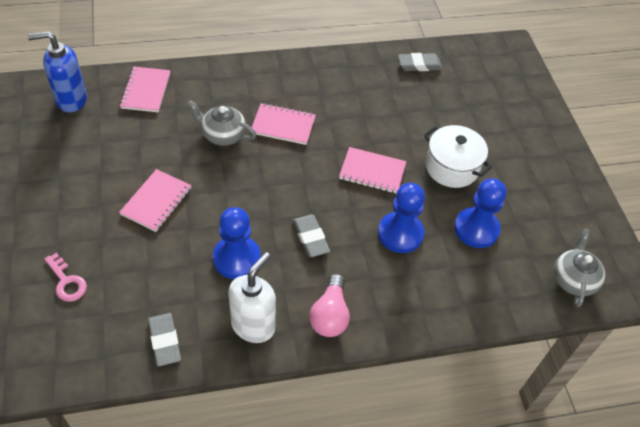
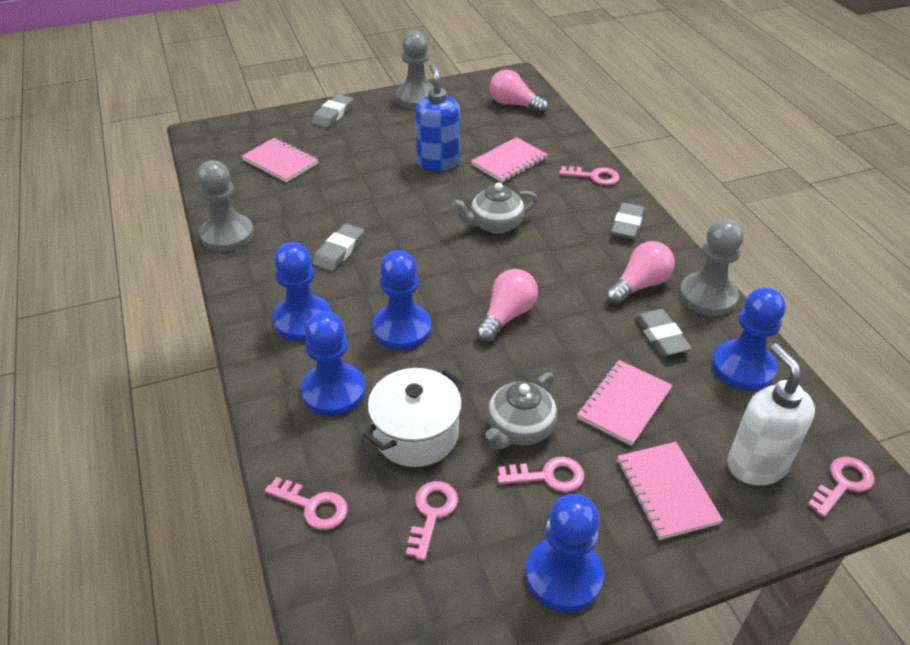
blue pawn: 3 -> 5
grey eraser: 3 -> 4
grey pawn: 0 -> 3
pink key: 1 -> 5
pink light bulb: 1 -> 3

